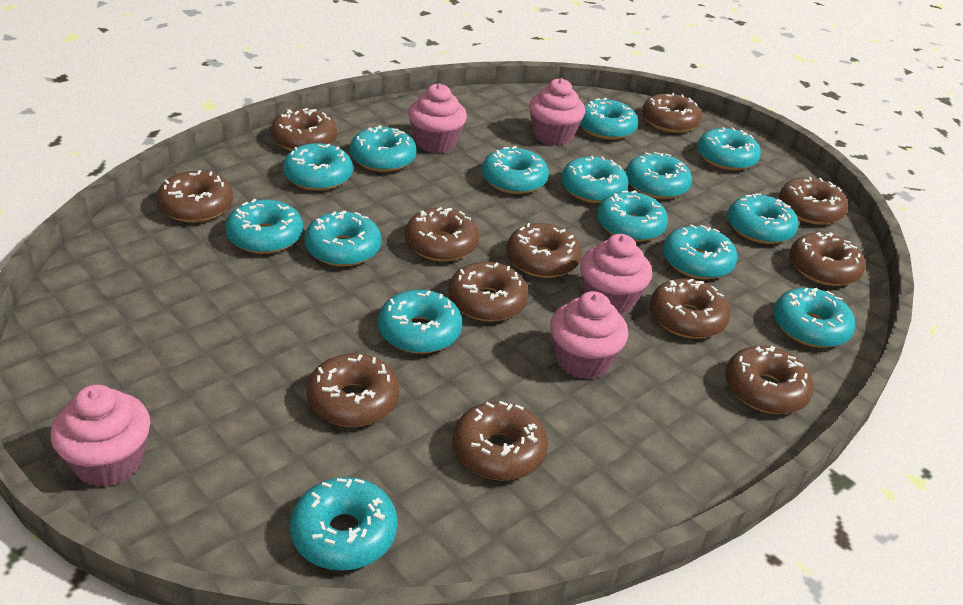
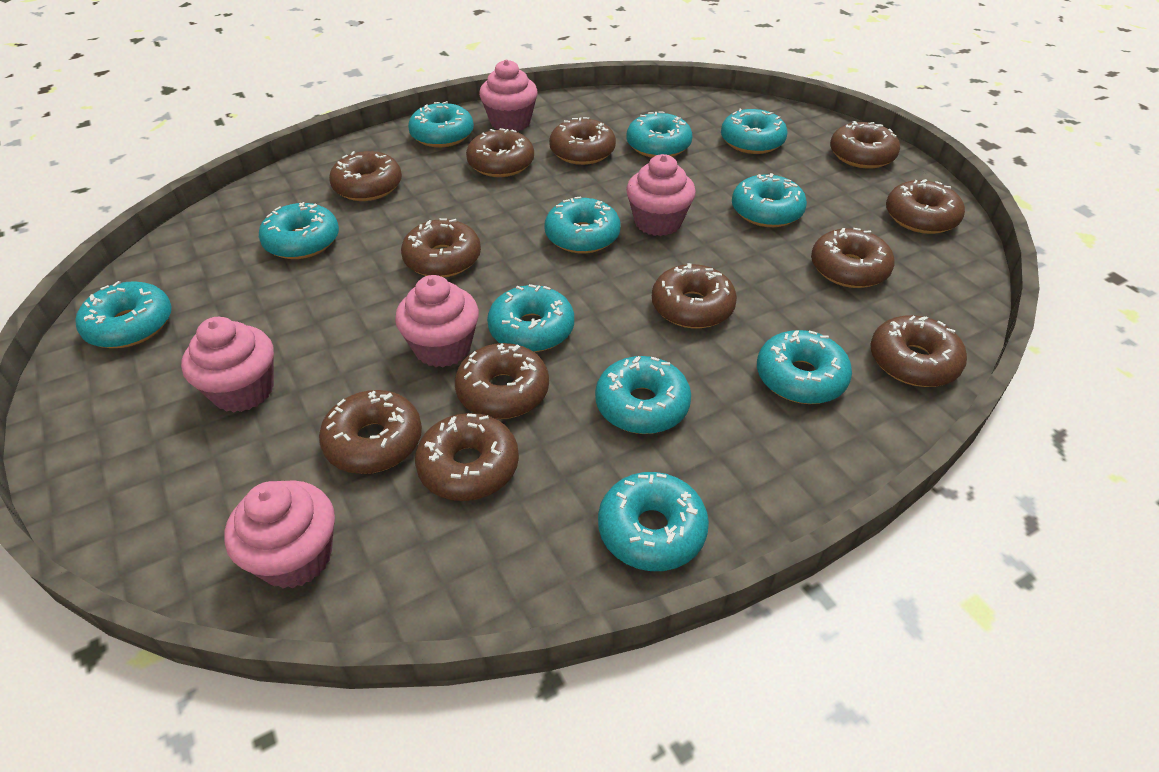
turquoise donut: 15 -> 11

